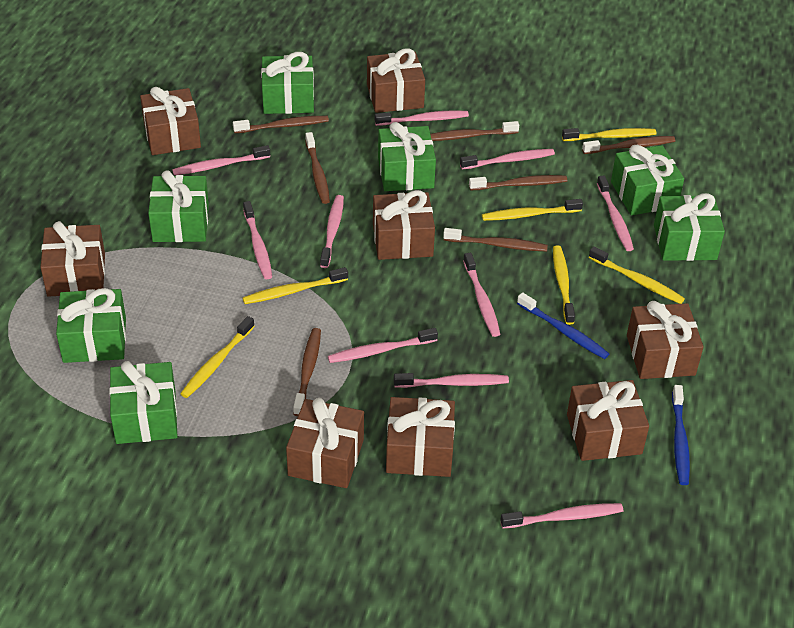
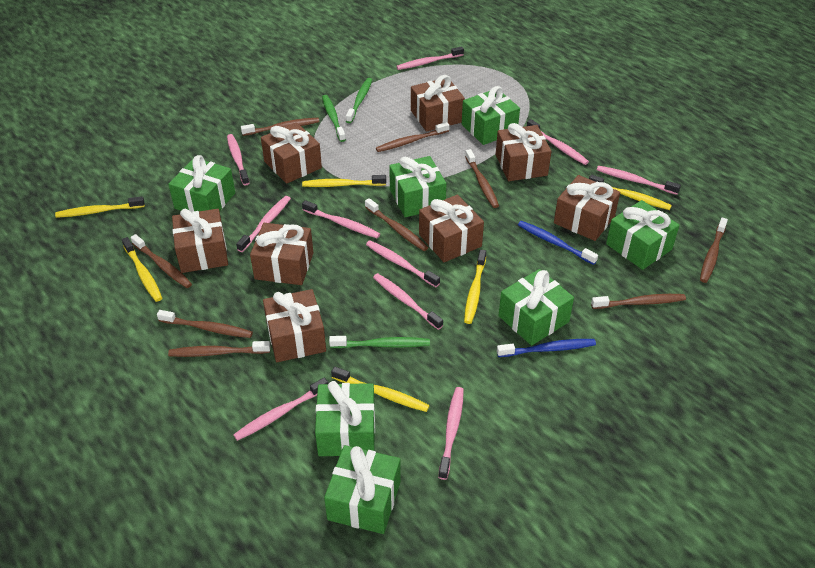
brown toothbrush: 7 -> 9
green toothbrush: 0 -> 3

